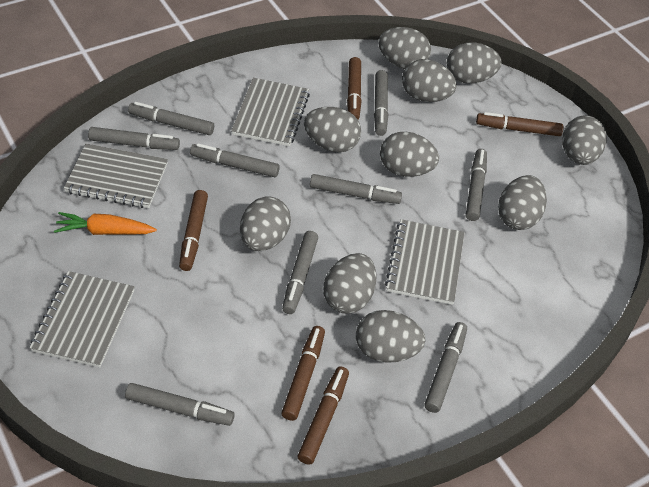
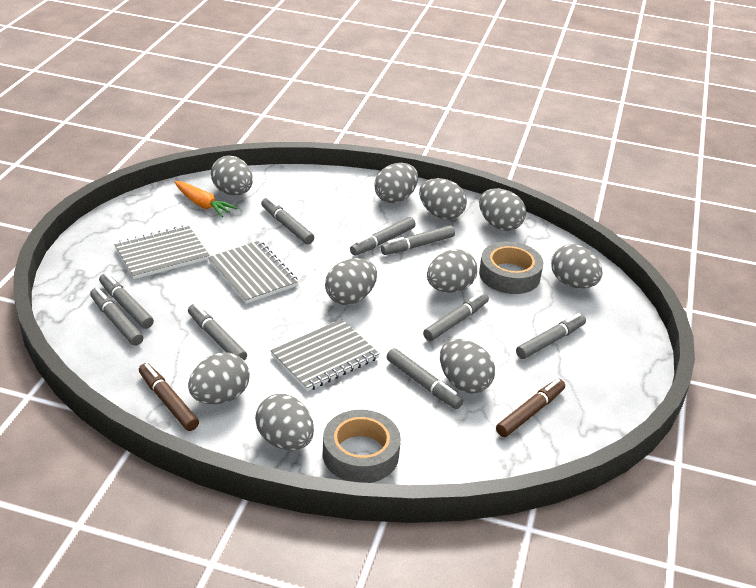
brown marker: 5 -> 2
grey notebook: 4 -> 3
grey tape: 0 -> 2

